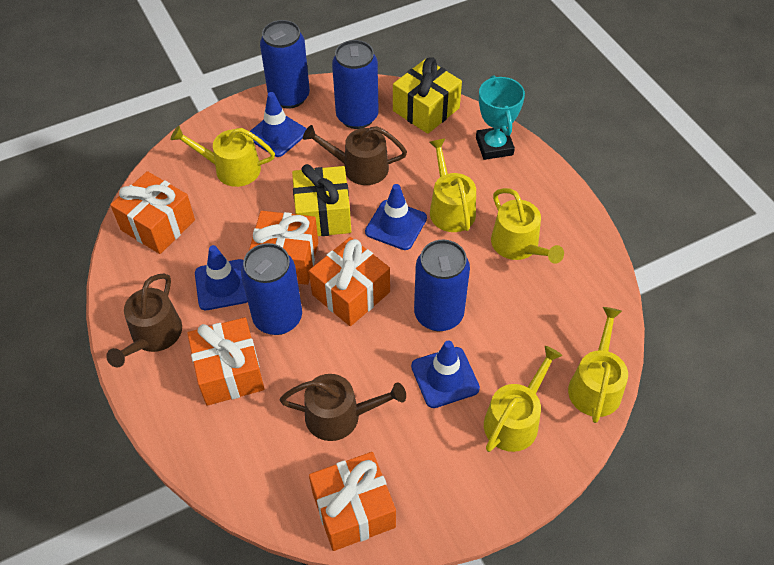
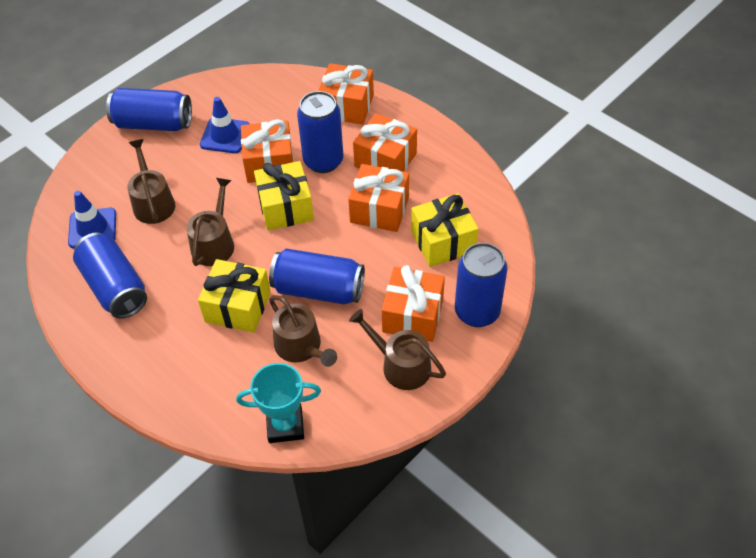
blue can: 4 -> 5
blue traffic cone: 4 -> 2
brown watering can: 3 -> 4
yellow gift: 2 -> 3
yellow watering can: 5 -> 0

